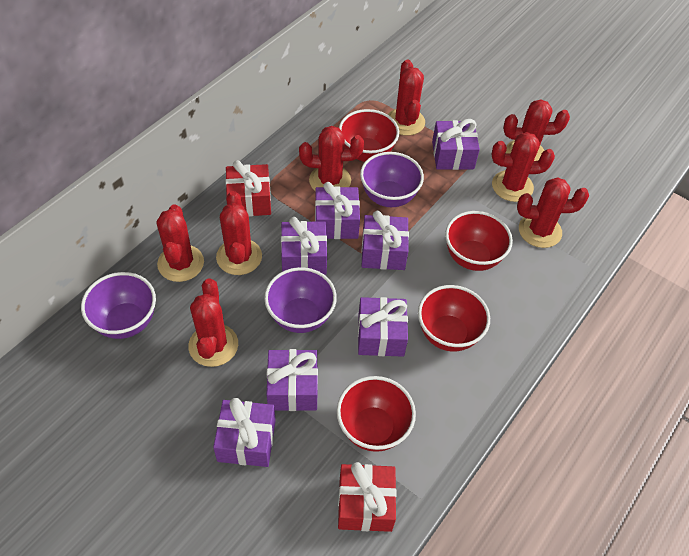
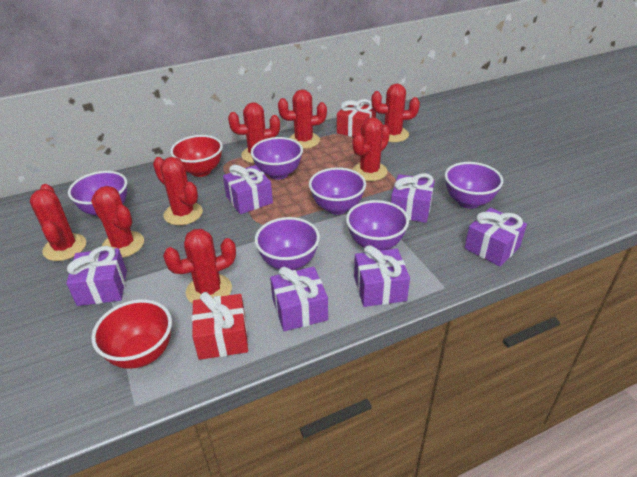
purple bowl: 3 -> 6
purple gift: 7 -> 6
red bowl: 4 -> 2

